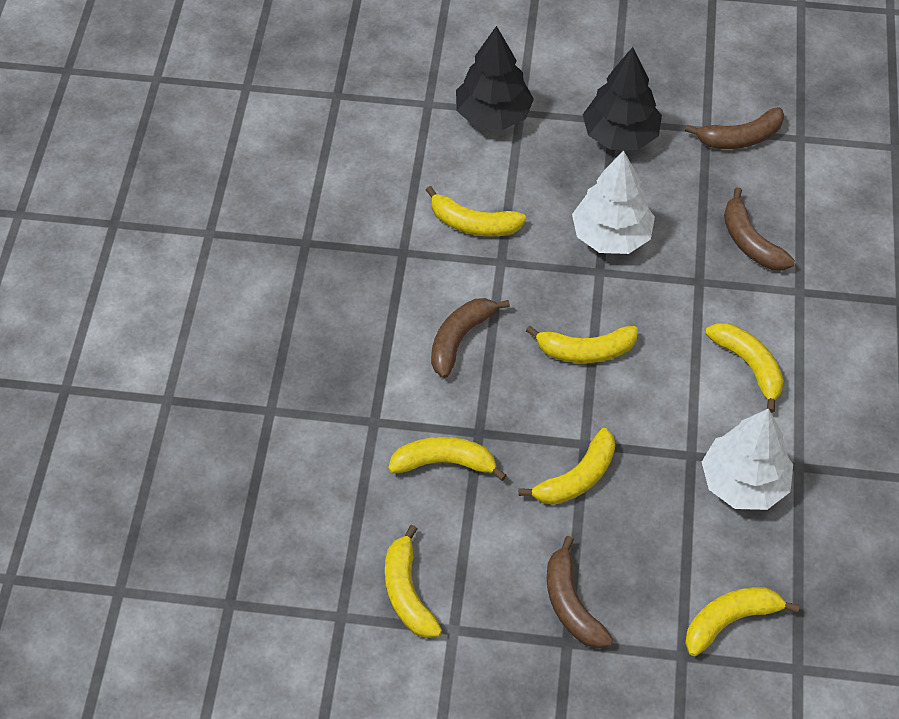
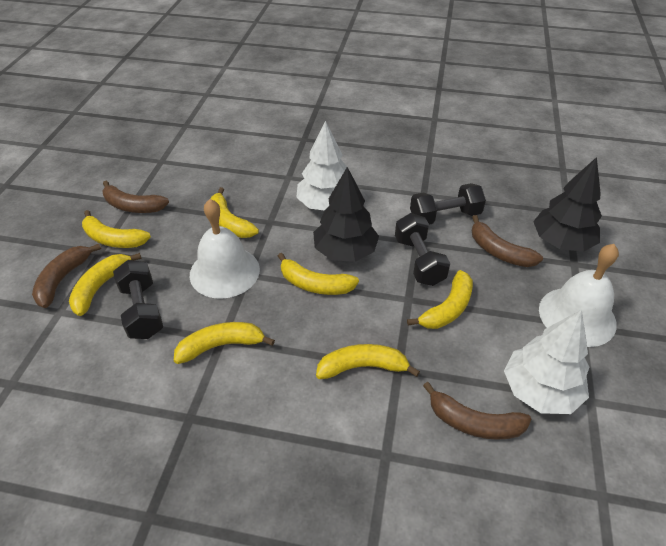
black dumbbell: 0 -> 3
white bell: 0 -> 2

